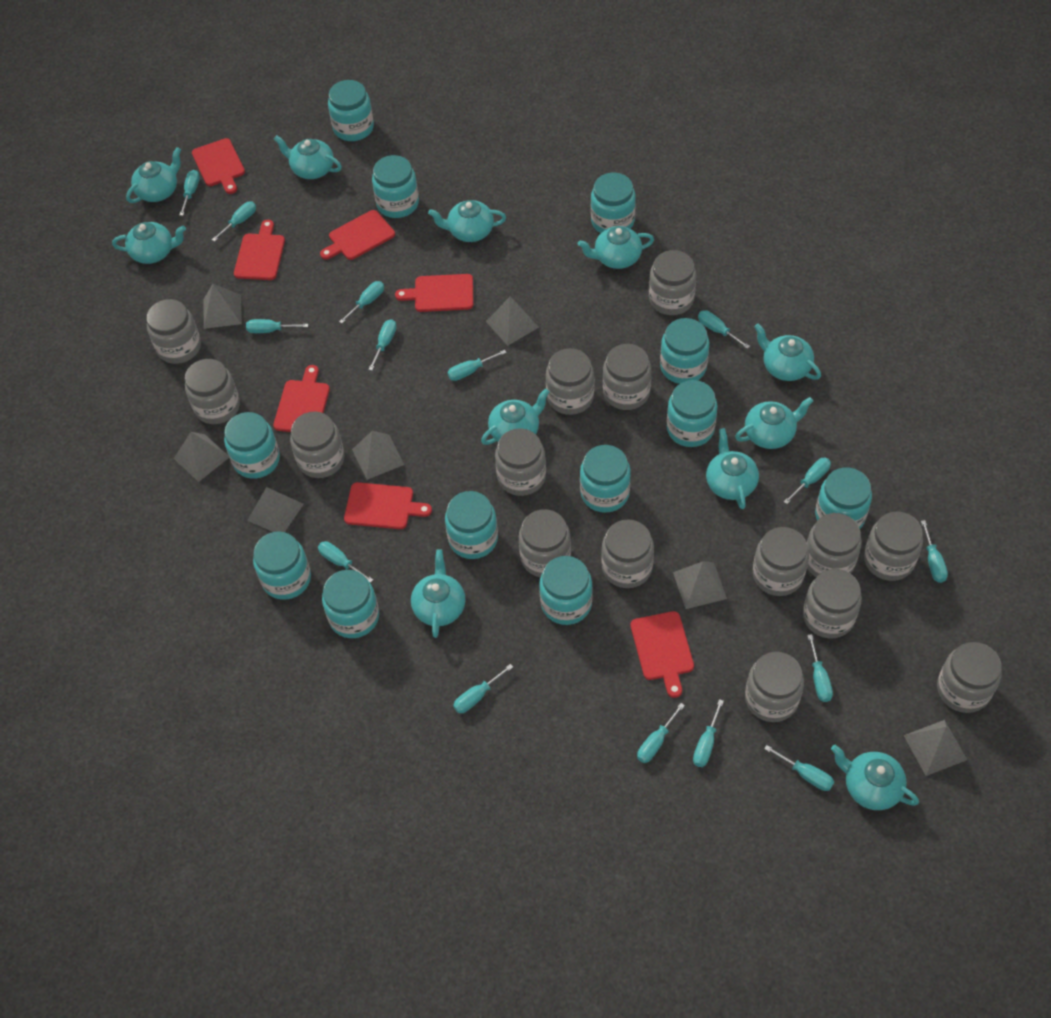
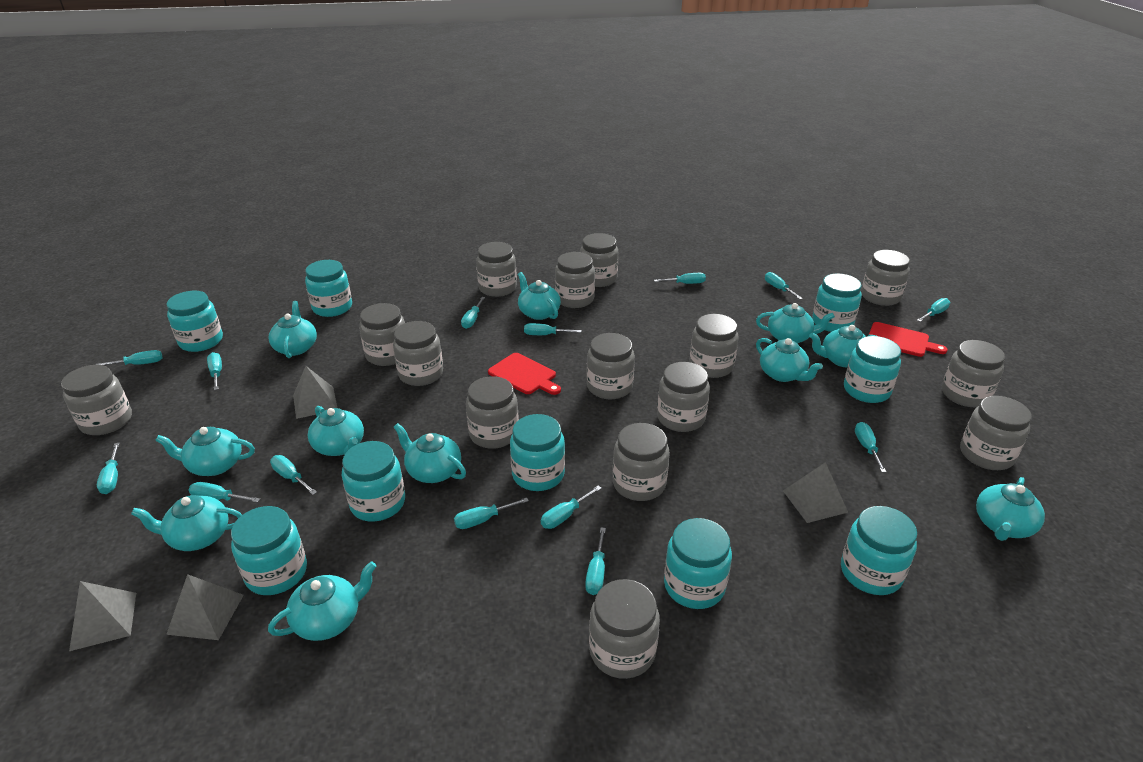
grey pyramid: 7 -> 4
red cutting board: 7 -> 2
turquoise jar: 12 -> 9
turquoise screwdriver: 15 -> 14

